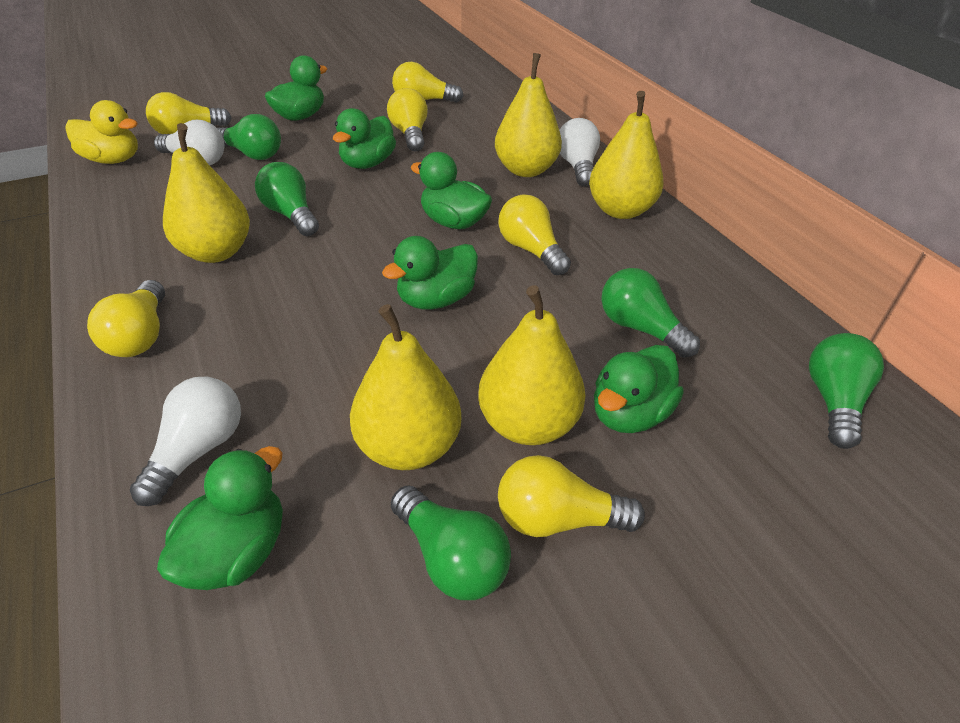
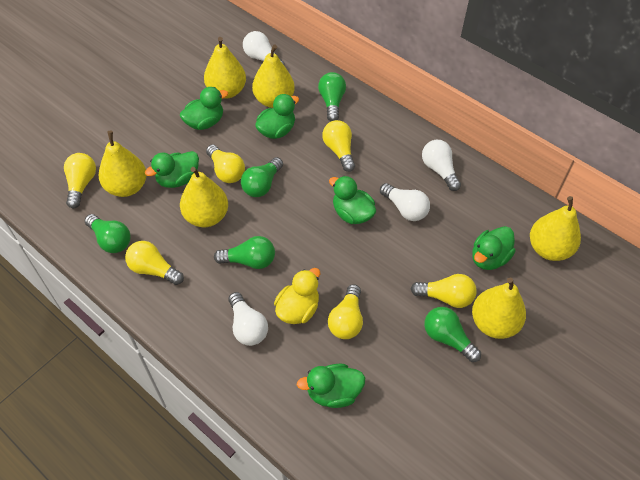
white light bulb: 3 -> 4
yellow pear: 5 -> 6

